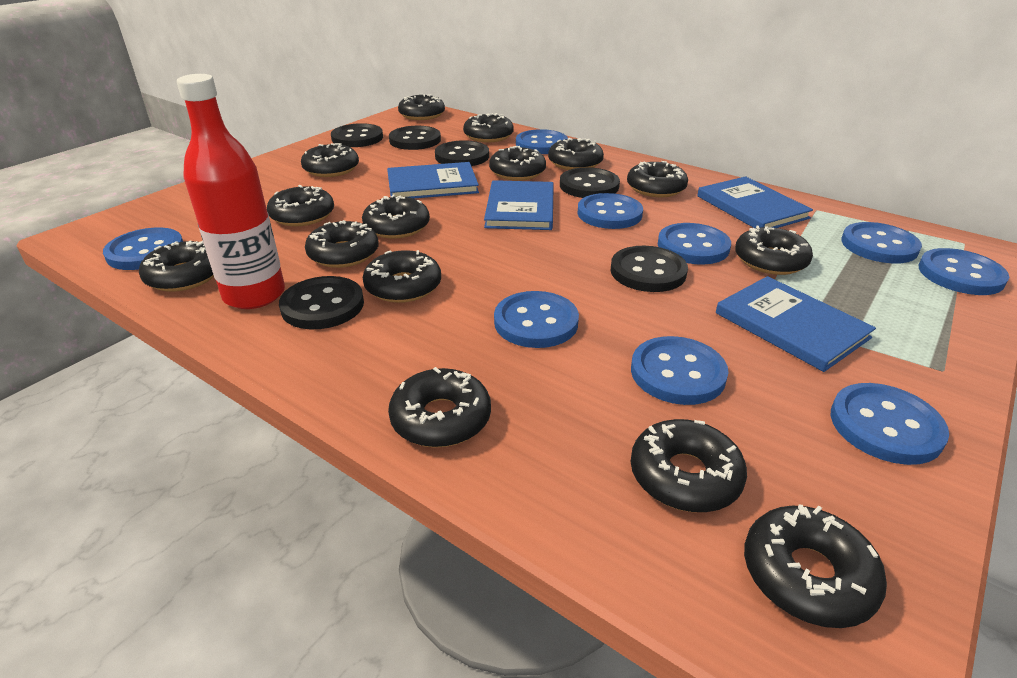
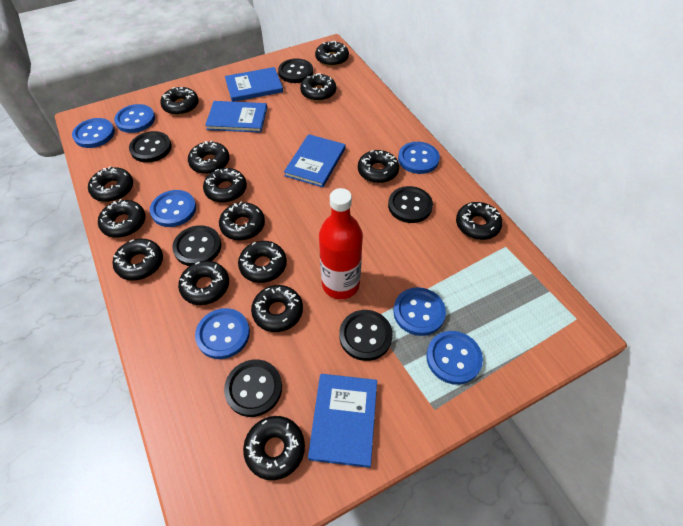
blue button: 9 -> 7

